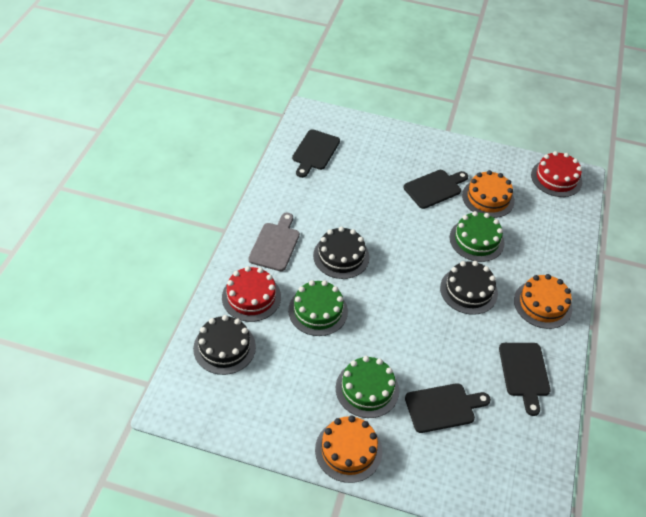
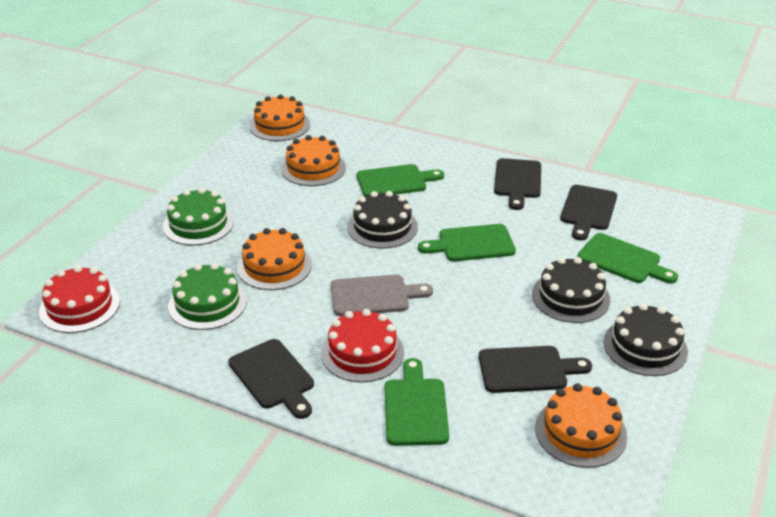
green cake: 3 -> 2
green cutting board: 0 -> 4
orange cake: 3 -> 4

